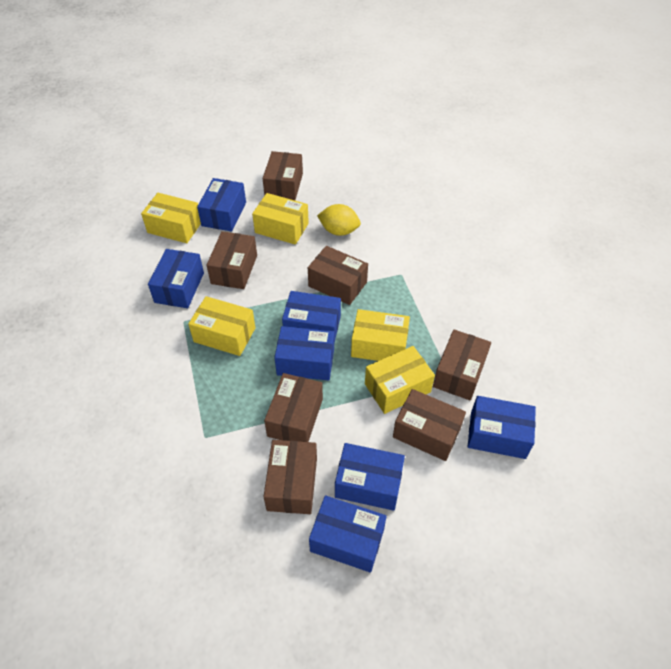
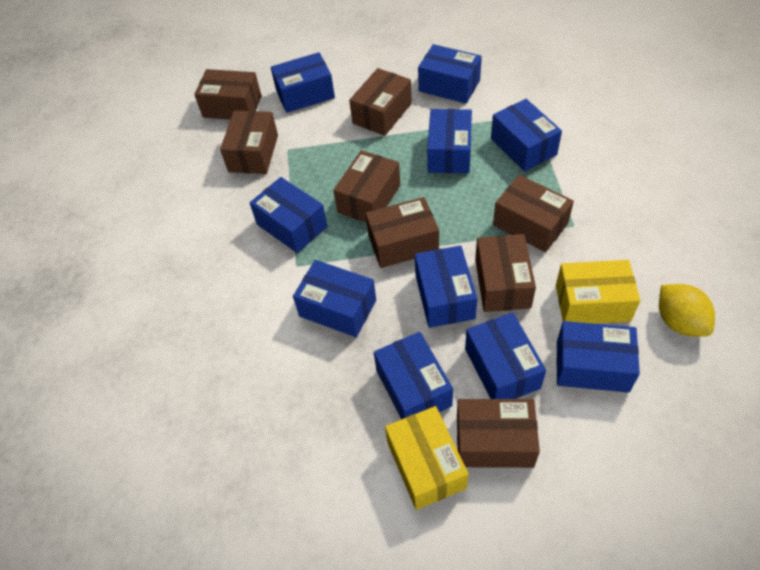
blue box: 7 -> 10
brown box: 7 -> 8
yellow box: 5 -> 2

